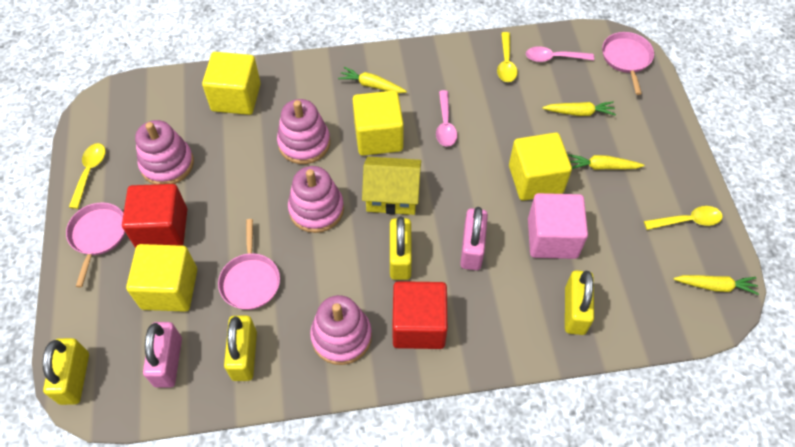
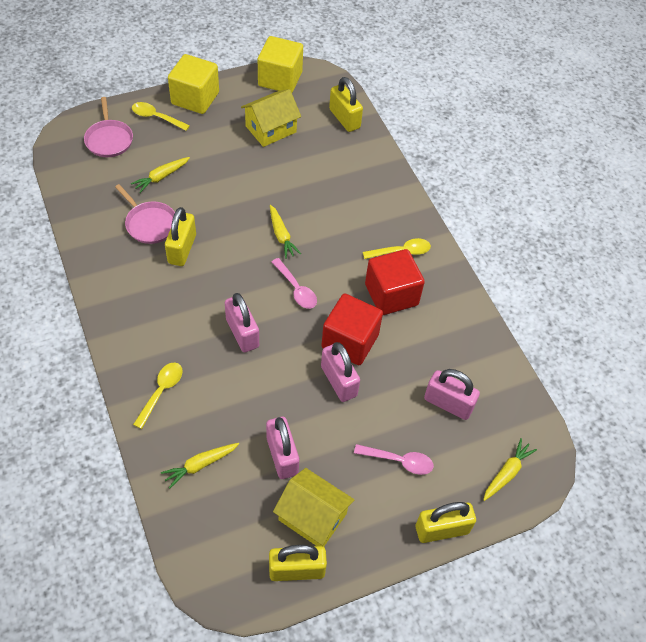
pink cube: 1 -> 0
pink padlock: 2 -> 4
pink pan: 3 -> 2
pink stacking toy: 4 -> 0
yellow cube: 4 -> 2
yellow house: 1 -> 2

